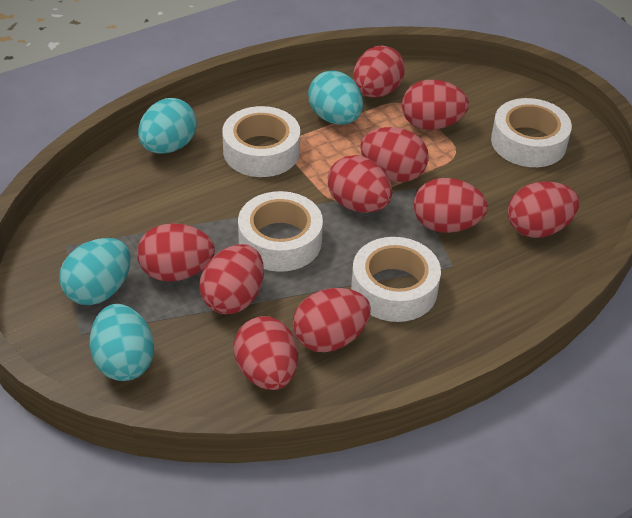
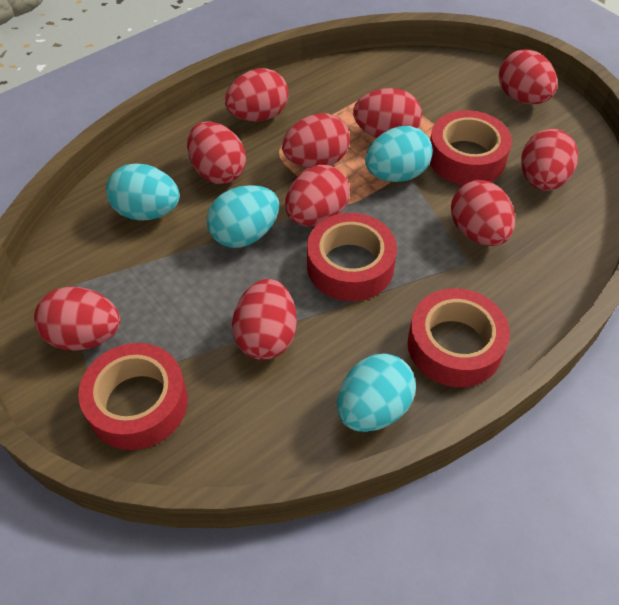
red tape: 0 -> 4
white tape: 4 -> 0

